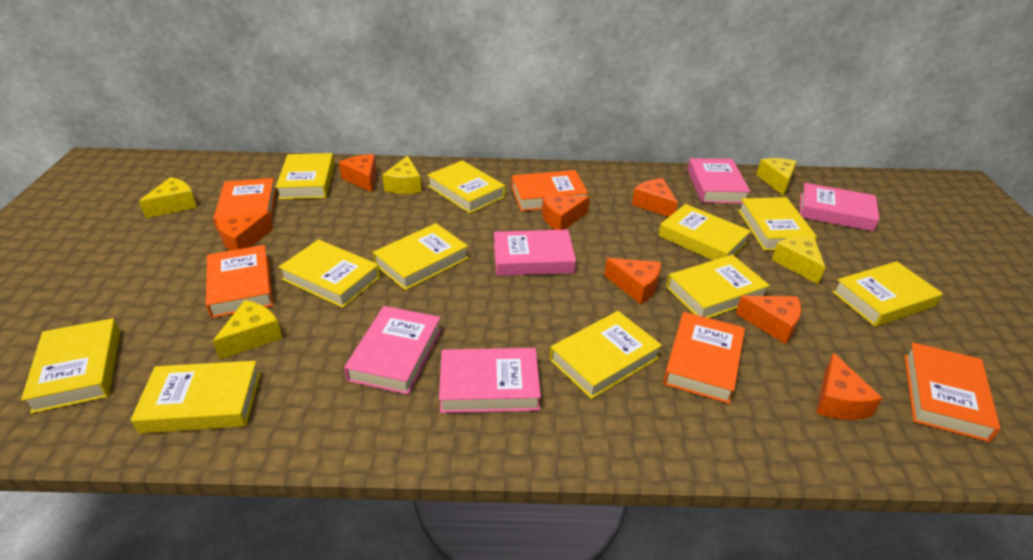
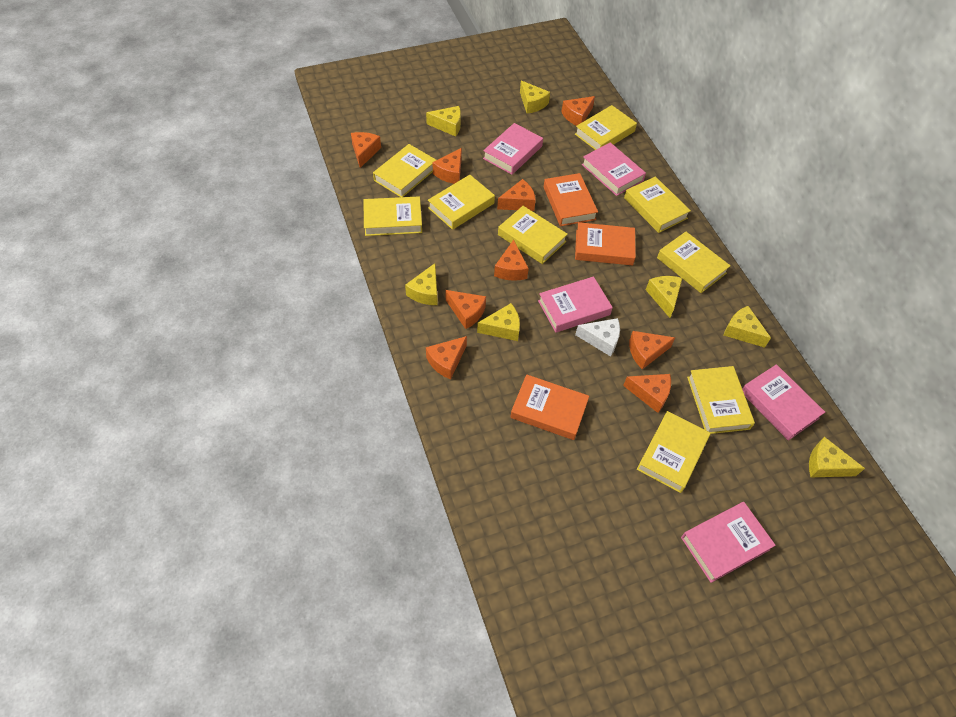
orange book: 5 -> 3
orange cheese: 7 -> 9
white cheese: 0 -> 1
yellow book: 11 -> 9
yellow cheese: 5 -> 7

